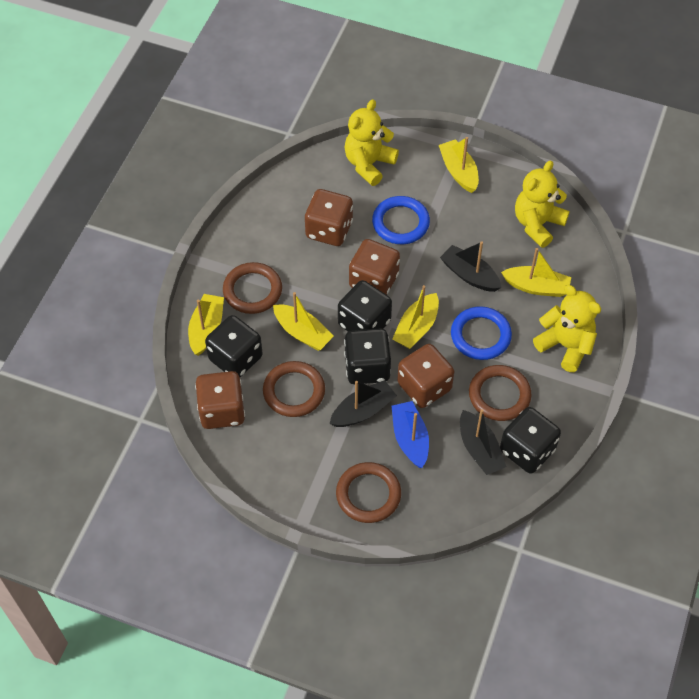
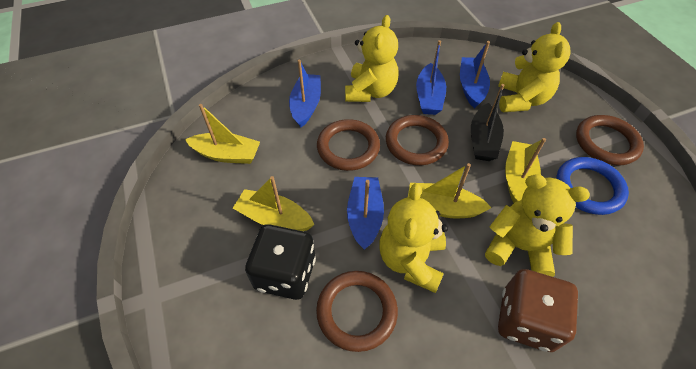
black boat: 3 -> 1
black dice: 4 -> 1
blue boat: 1 -> 4
blue ring: 2 -> 1
brown dice: 4 -> 1
yellow boat: 5 -> 4
yellow teddy bear: 3 -> 4

